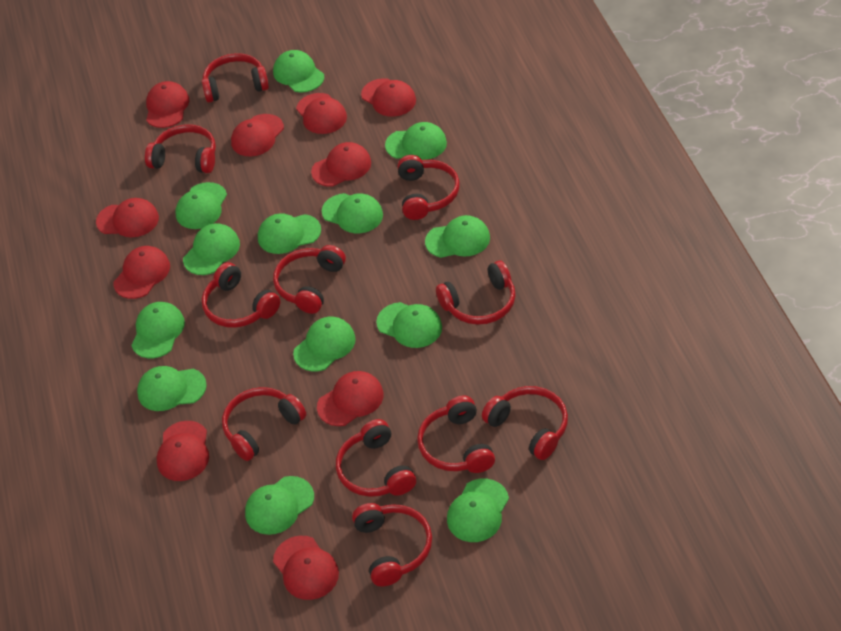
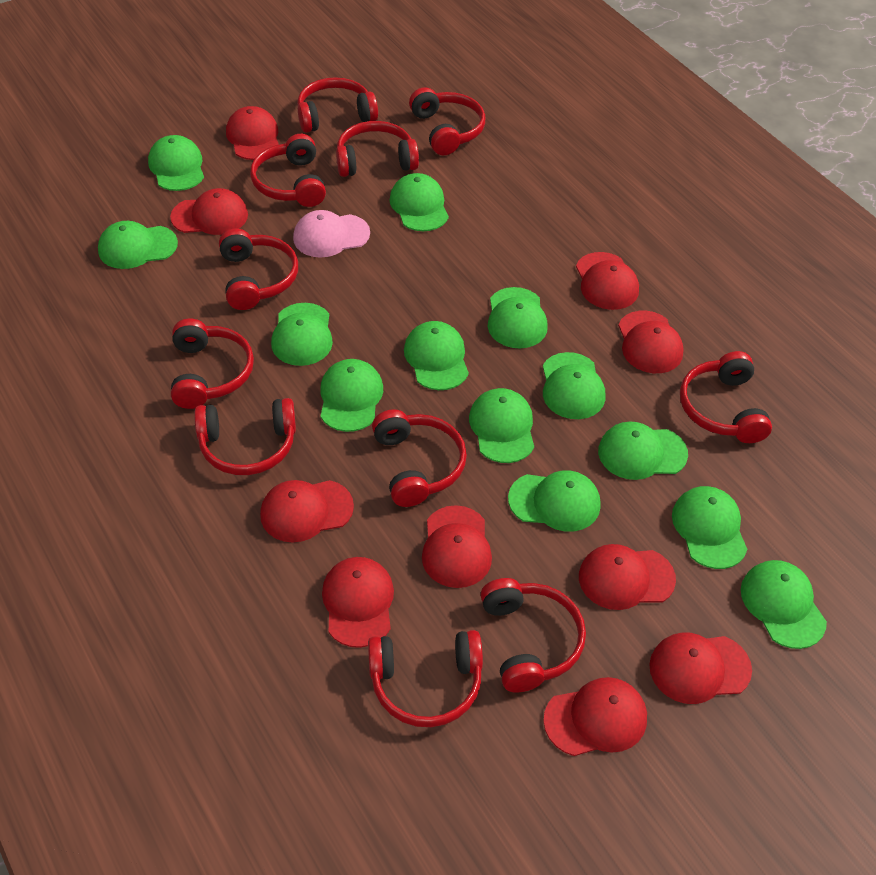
pink cap: 0 -> 1

